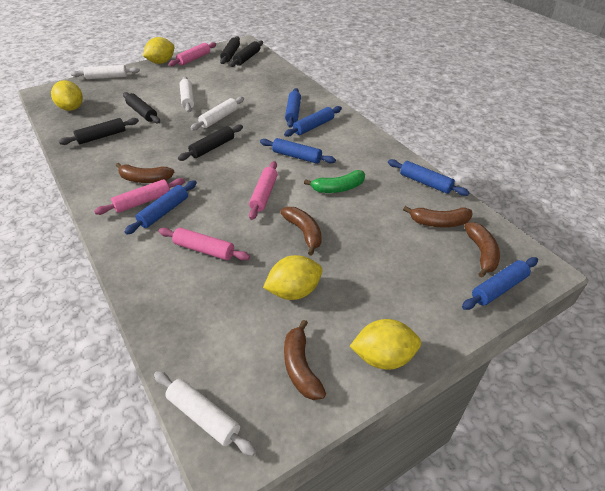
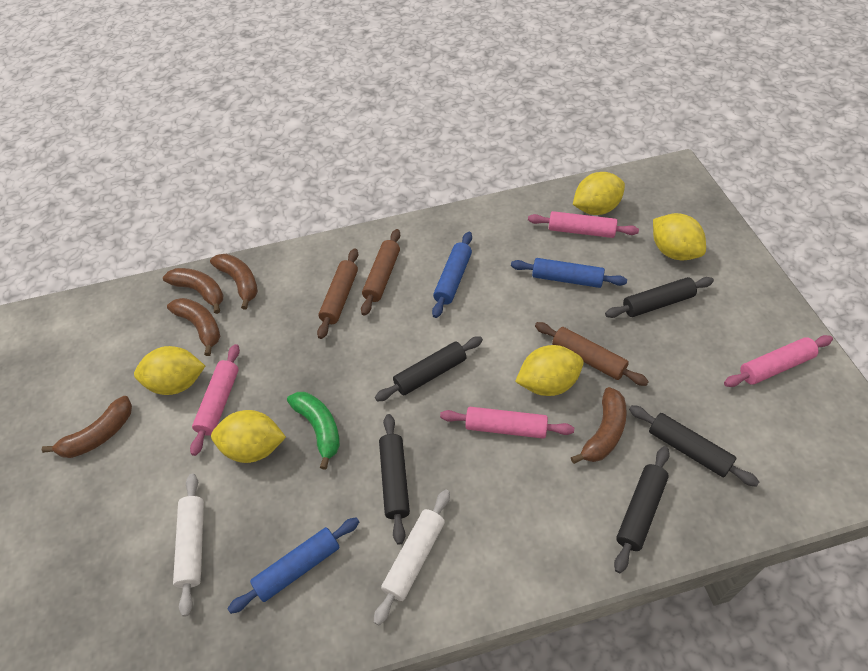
blue rolling pin: 6 -> 3
brown rolling pin: 0 -> 3
white rolling pin: 4 -> 2
yellow lemon: 4 -> 5

